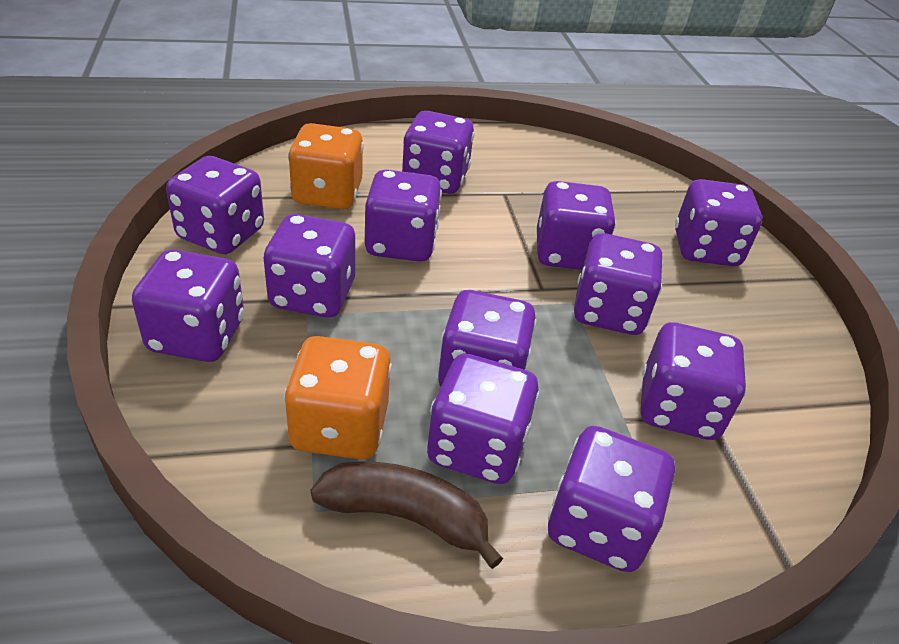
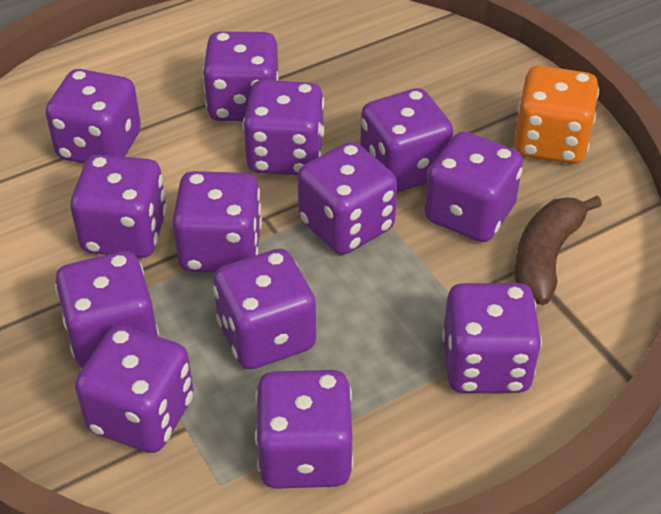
orange dice: 2 -> 1
purple dice: 12 -> 13

